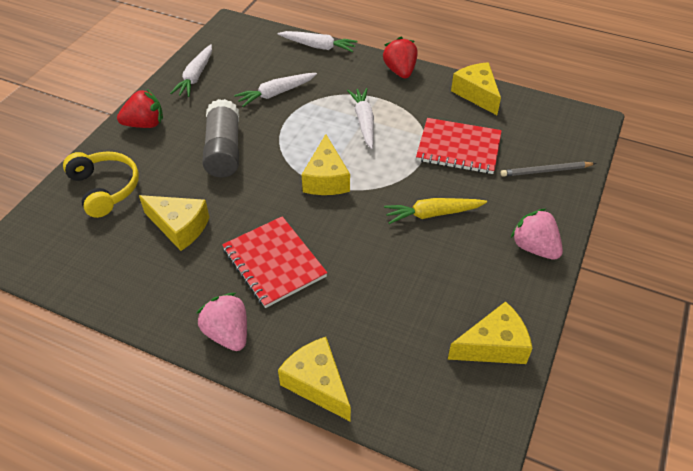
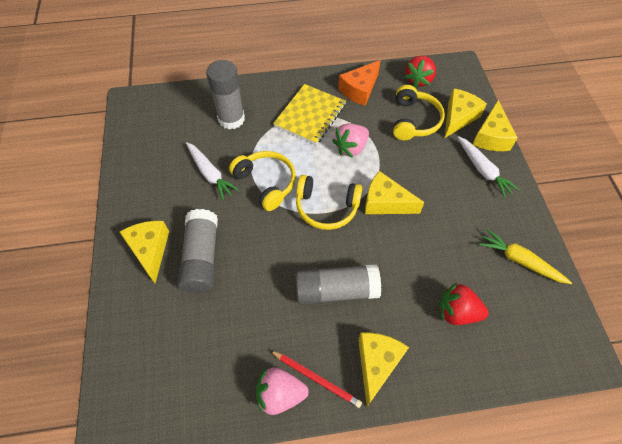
grey glue stick: 1 -> 3
grey pencil: 1 -> 0
orange cheese: 0 -> 1
red notebook: 2 -> 0
red pencil: 0 -> 1
white carrot: 4 -> 2
yellow headphones: 1 -> 3
yellow notebook: 0 -> 1

